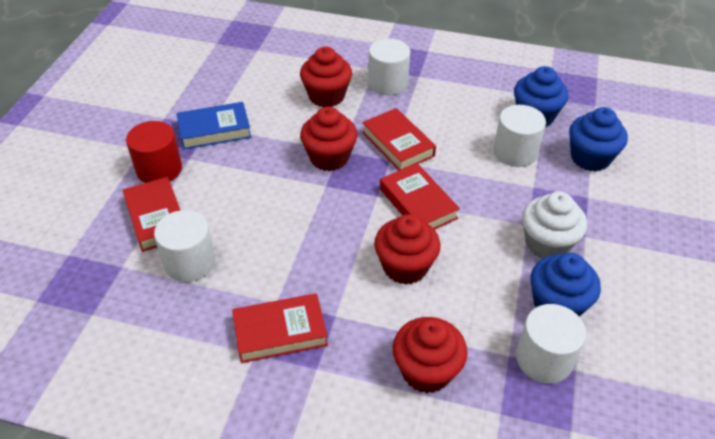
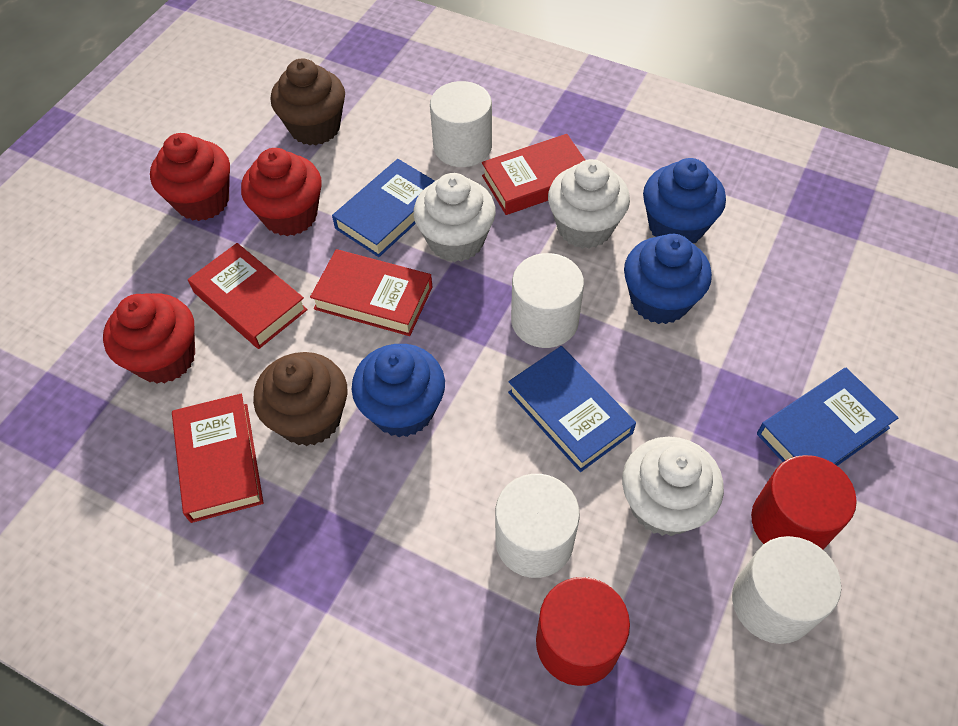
blue book: 1 -> 3
brown cupcake: 0 -> 2
red cupcake: 4 -> 3
red cylinder: 1 -> 2
white cupcake: 1 -> 3

